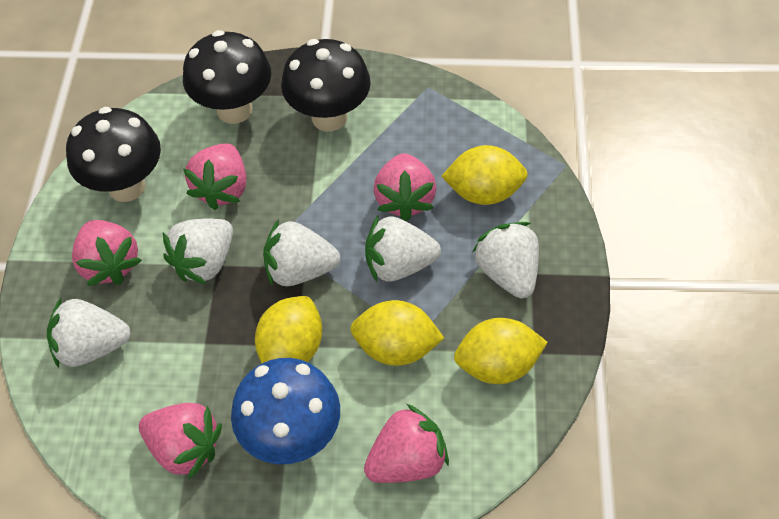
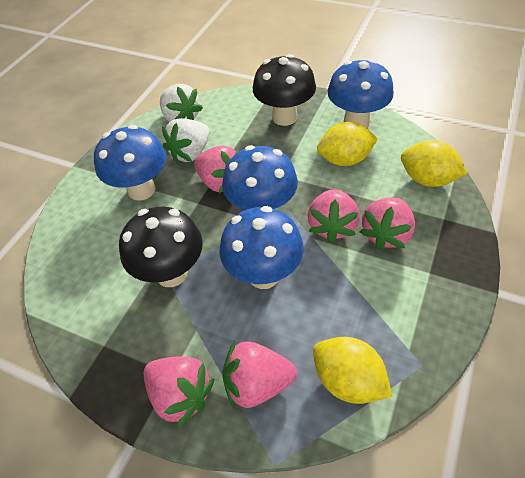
black mushroom: 3 -> 2
blue mushroom: 1 -> 4
white strawberry: 5 -> 2
yellow lemon: 4 -> 3

